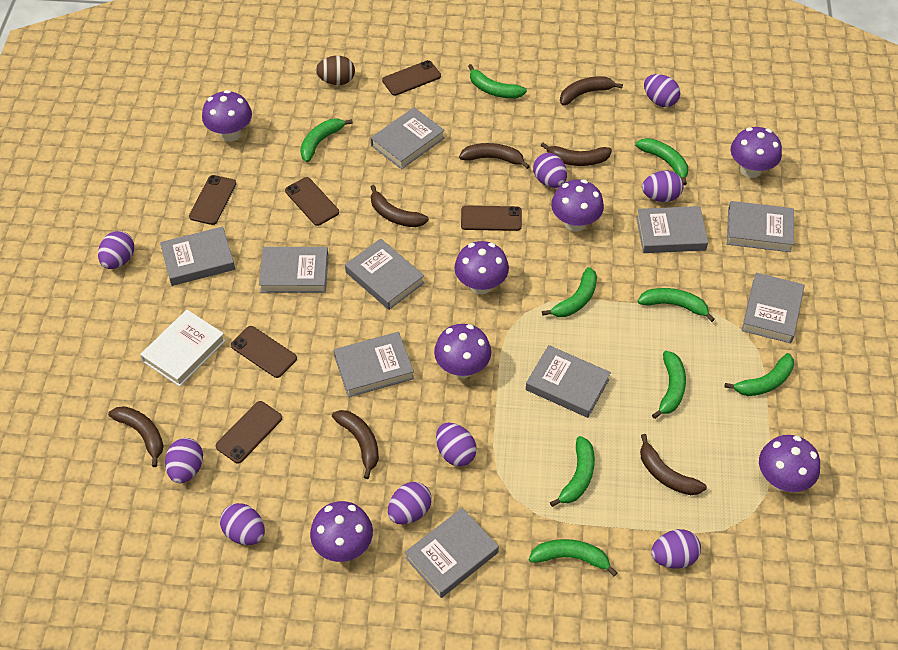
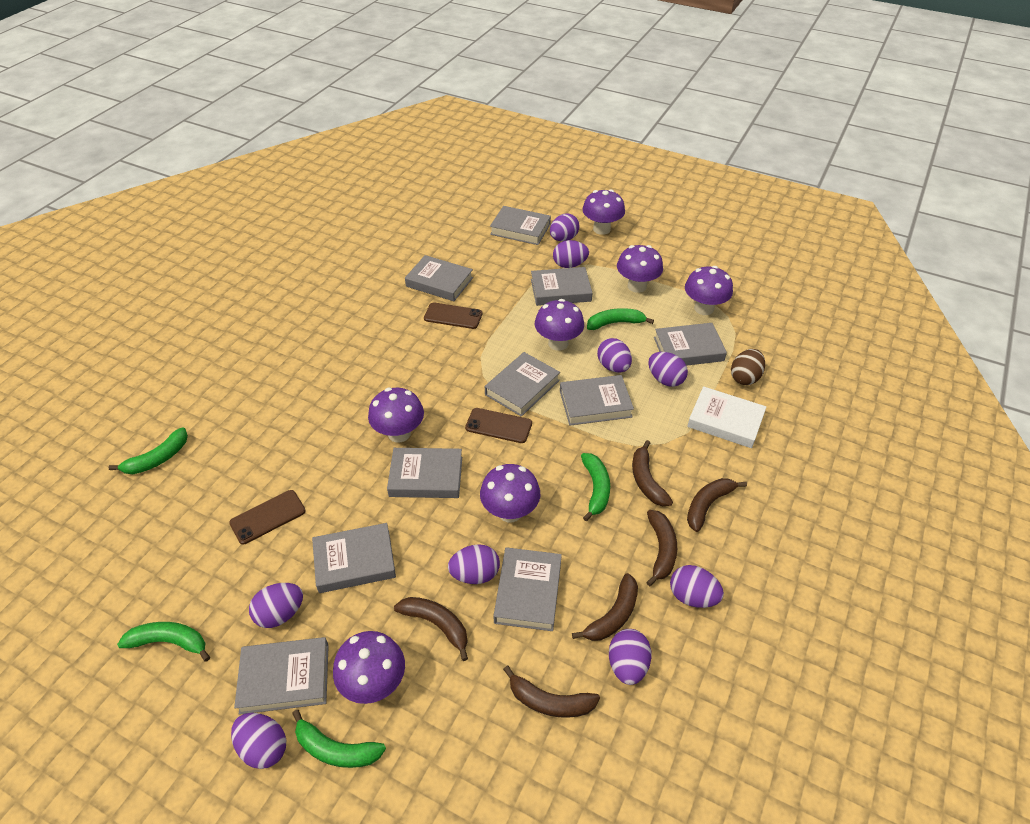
brown banana: 7 -> 6
brown phone: 6 -> 3
green banana: 9 -> 5

